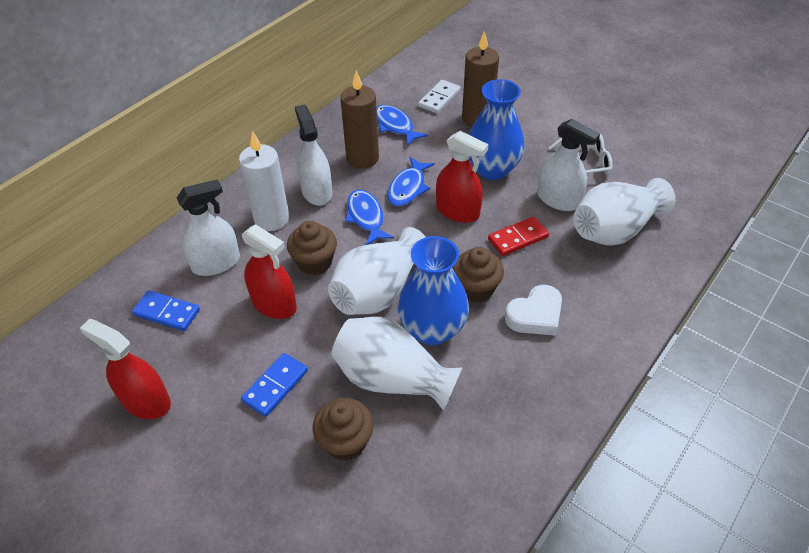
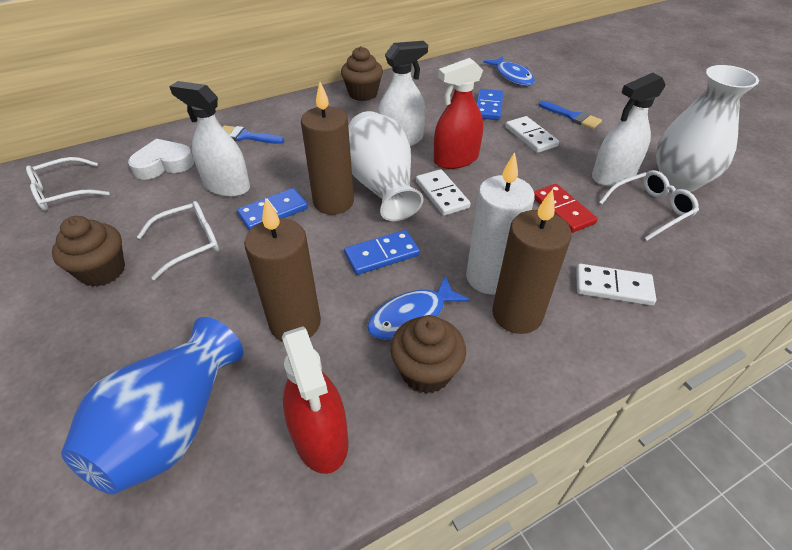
blue brush: 0 -> 2
blue domino: 2 -> 3
blue fish: 3 -> 2
blue vase: 2 -> 1
brown candle: 2 -> 3
red spray bottle: 3 -> 2
white domino: 1 -> 3
white glasses: 1 -> 3
white vase: 3 -> 2

